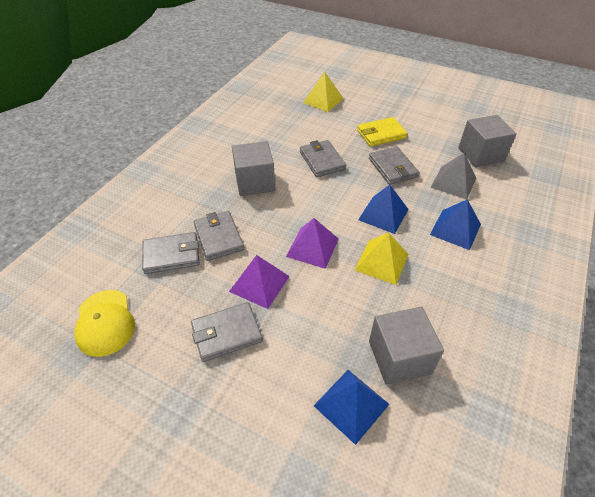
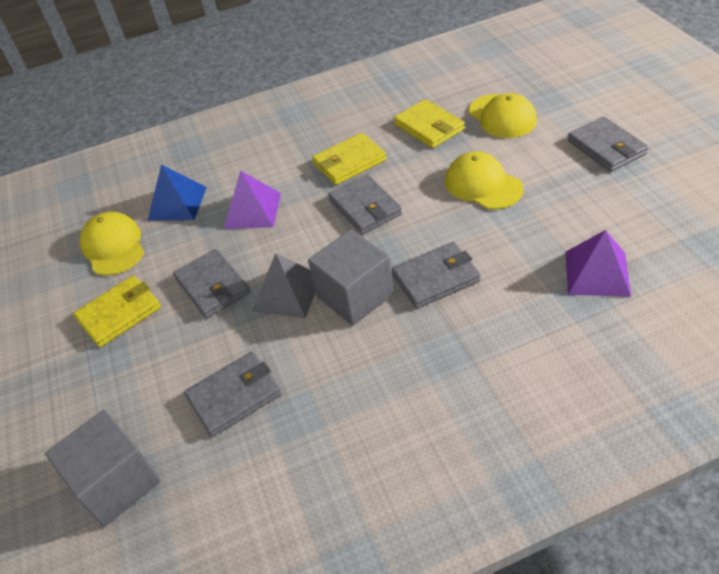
blue pyramid: 3 -> 1
grey cube: 3 -> 2
yellow cap: 1 -> 3
yellow pyramid: 2 -> 0
yellow wallet: 1 -> 3

